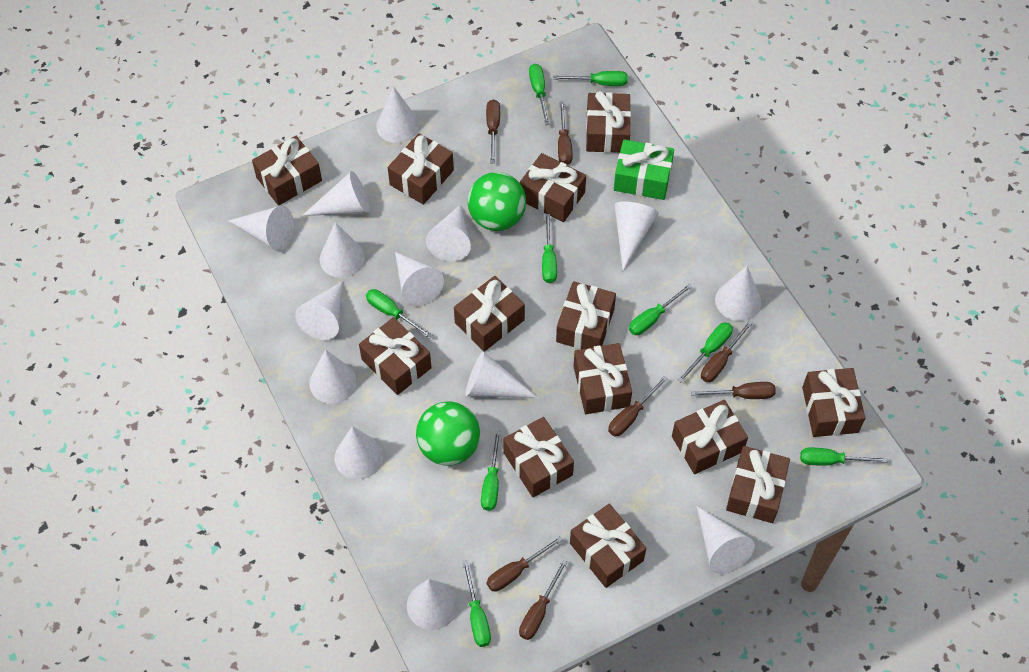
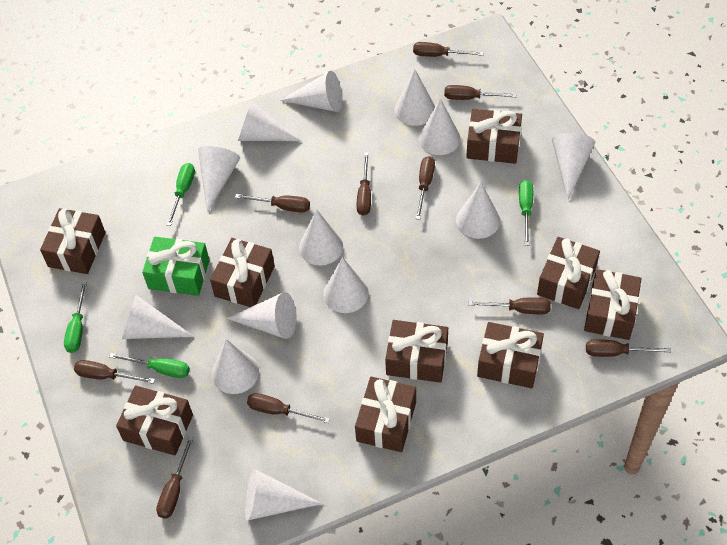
brown gift: 13 -> 9
brown screwdriver: 7 -> 10
green ball: 2 -> 0
green screwdriver: 9 -> 4
white cone: 14 -> 13

